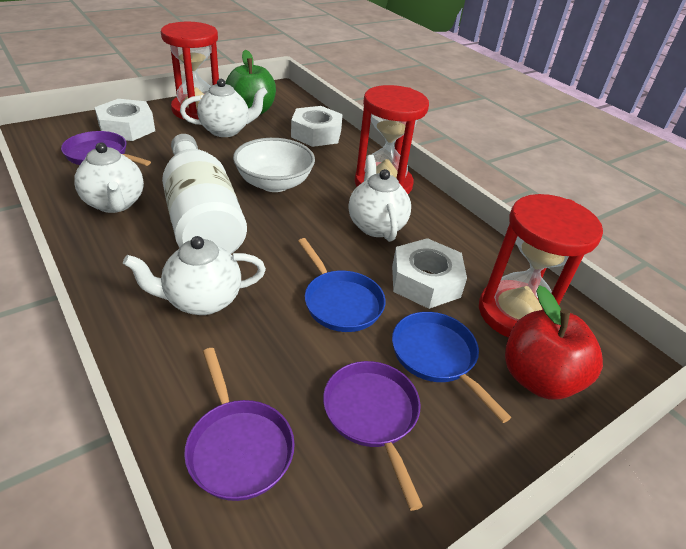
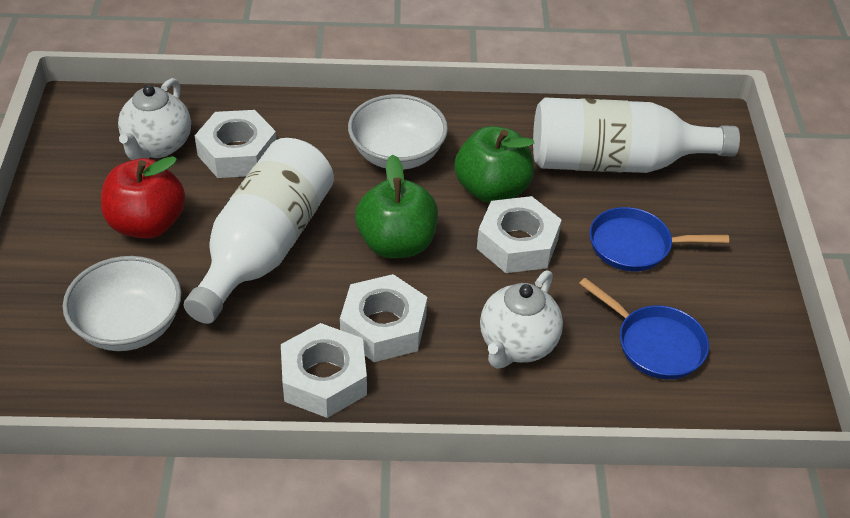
green apple: 1 -> 2
purple pan: 3 -> 0
red hourglass: 3 -> 0
white bottle: 1 -> 2
white bowl: 1 -> 2
white nut: 3 -> 4
white teapot: 4 -> 2

